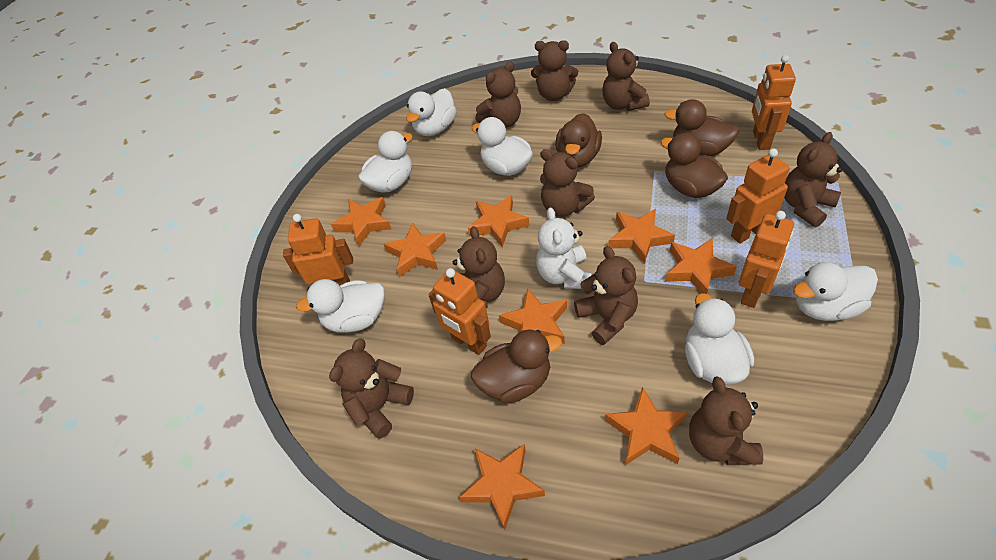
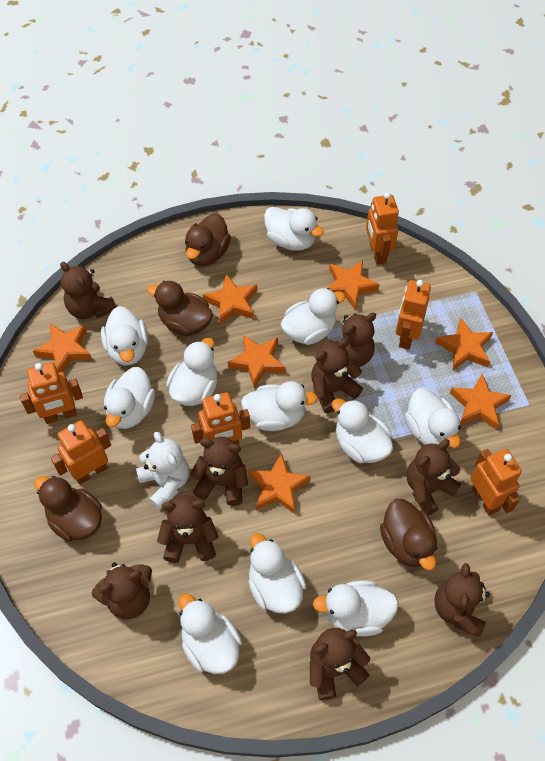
orange robot: 5 -> 6
orange star: 8 -> 7
white duck: 6 -> 11

